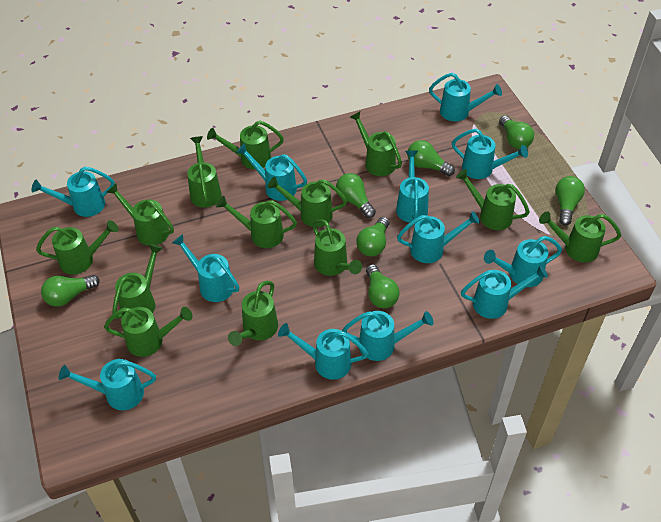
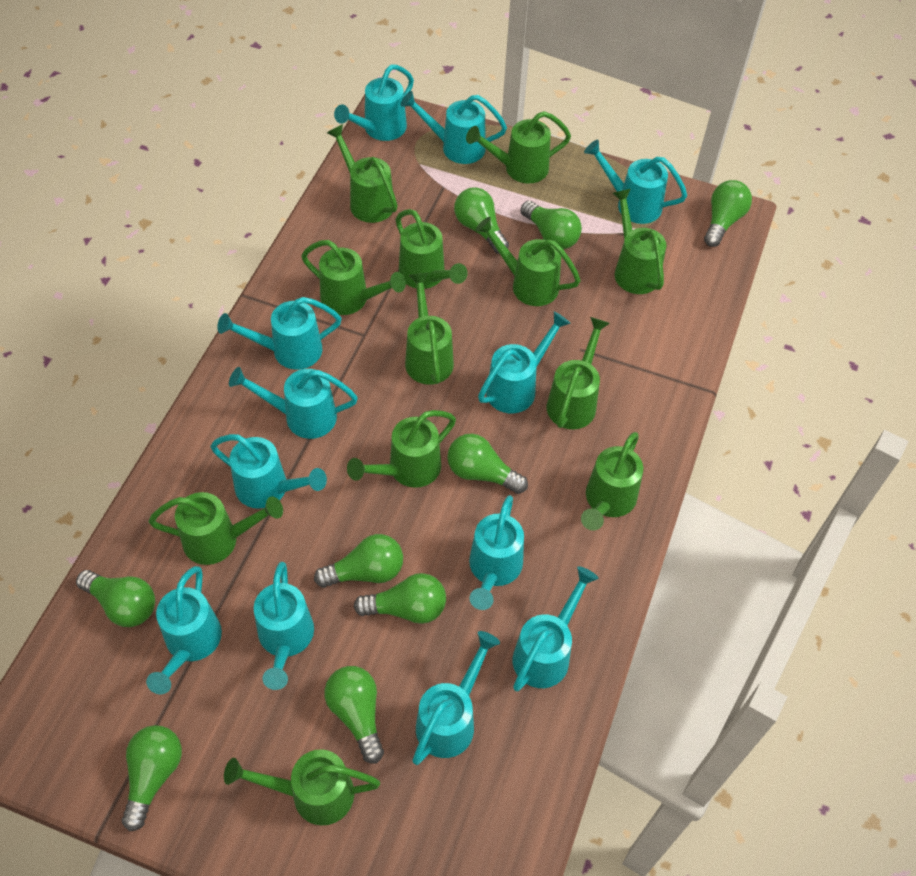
green light bulb: 7 -> 9
green watering can: 13 -> 12

